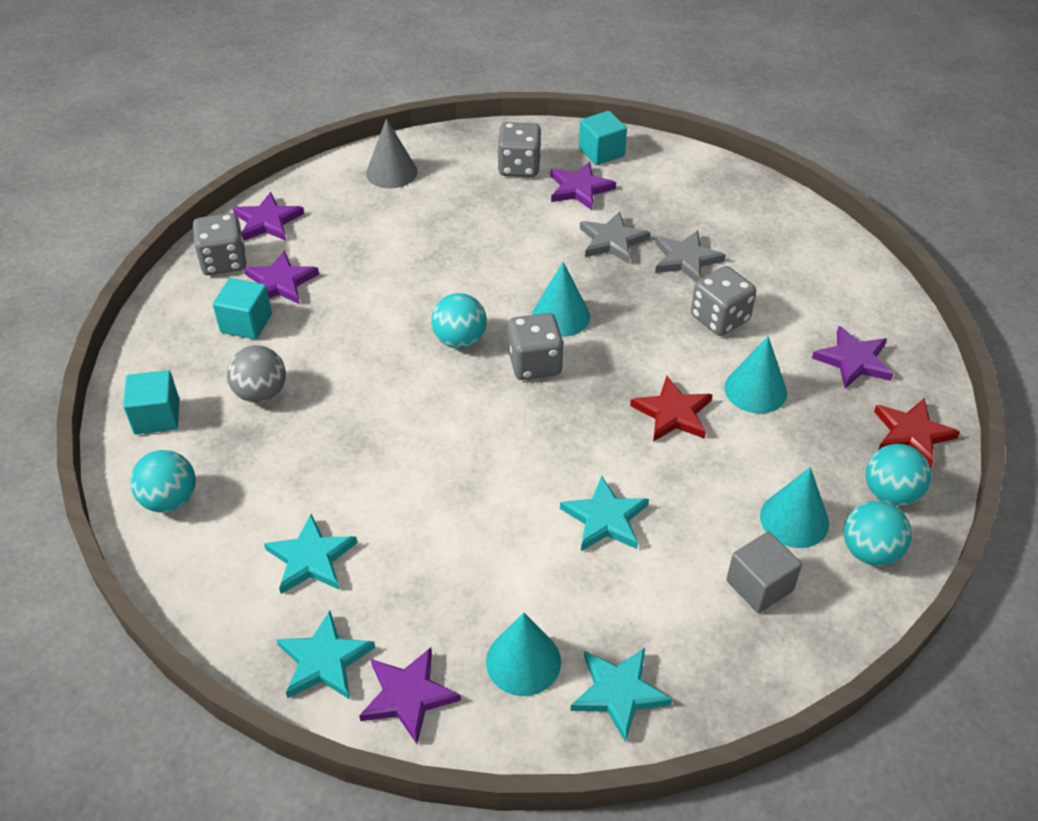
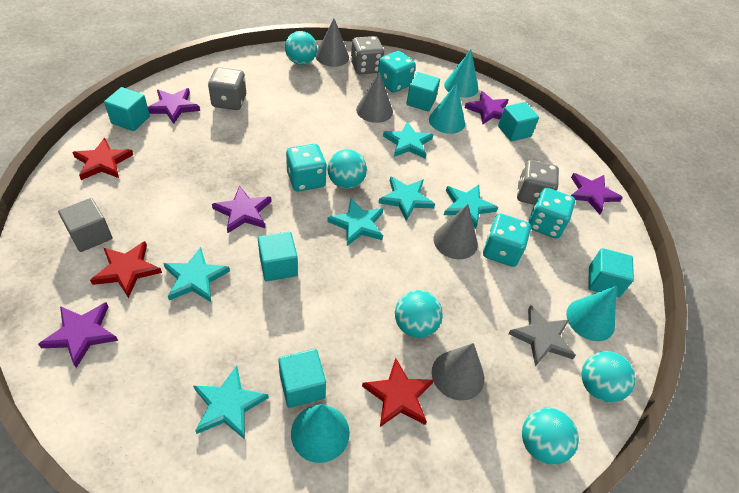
grey ball: 1 -> 0
grey cone: 1 -> 4
grey dice: 4 -> 3
grey star: 2 -> 1
red star: 2 -> 3
turquoise ball: 4 -> 5
turquoise cube: 3 -> 6
turquoise dice: 0 -> 4
turquoise star: 4 -> 6

